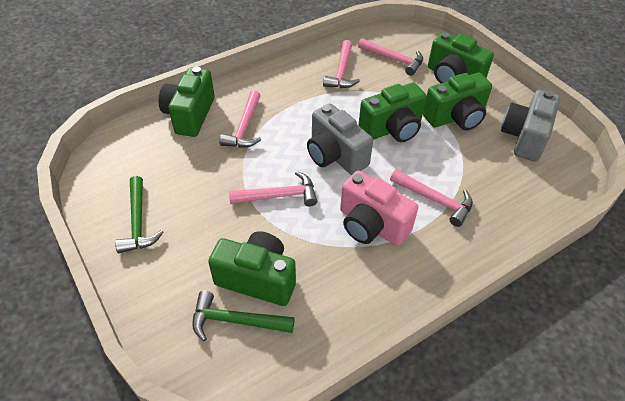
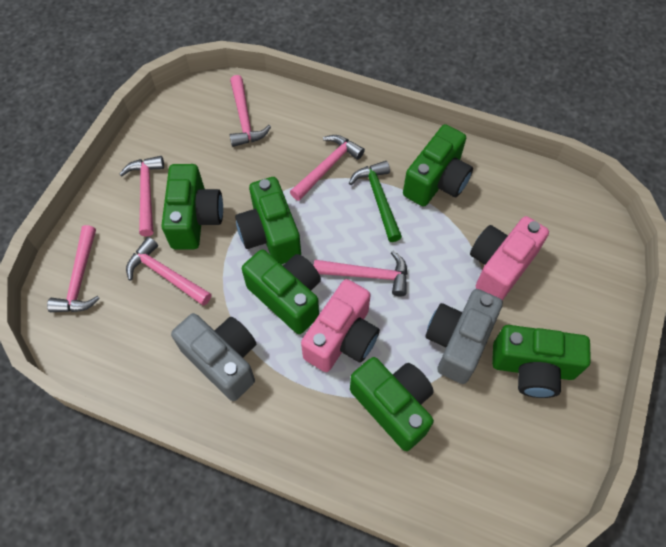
green camera: 5 -> 6
green hammer: 2 -> 1
pink camera: 1 -> 2
pink hammer: 5 -> 6

